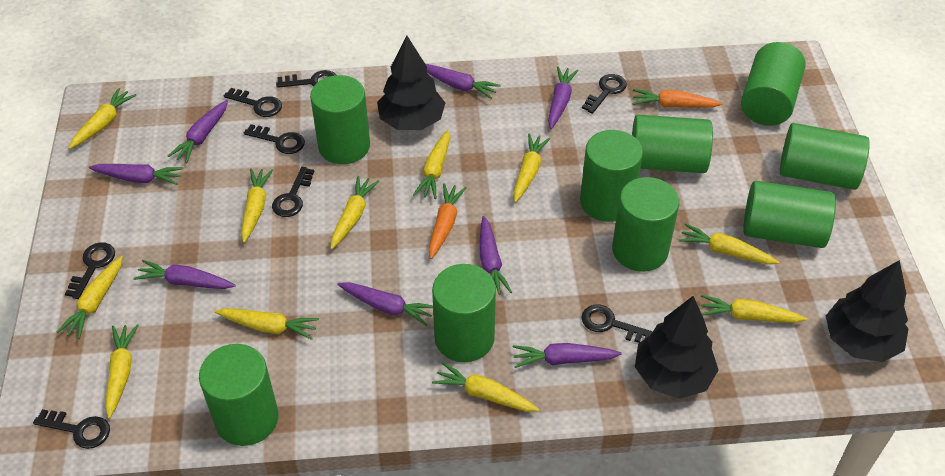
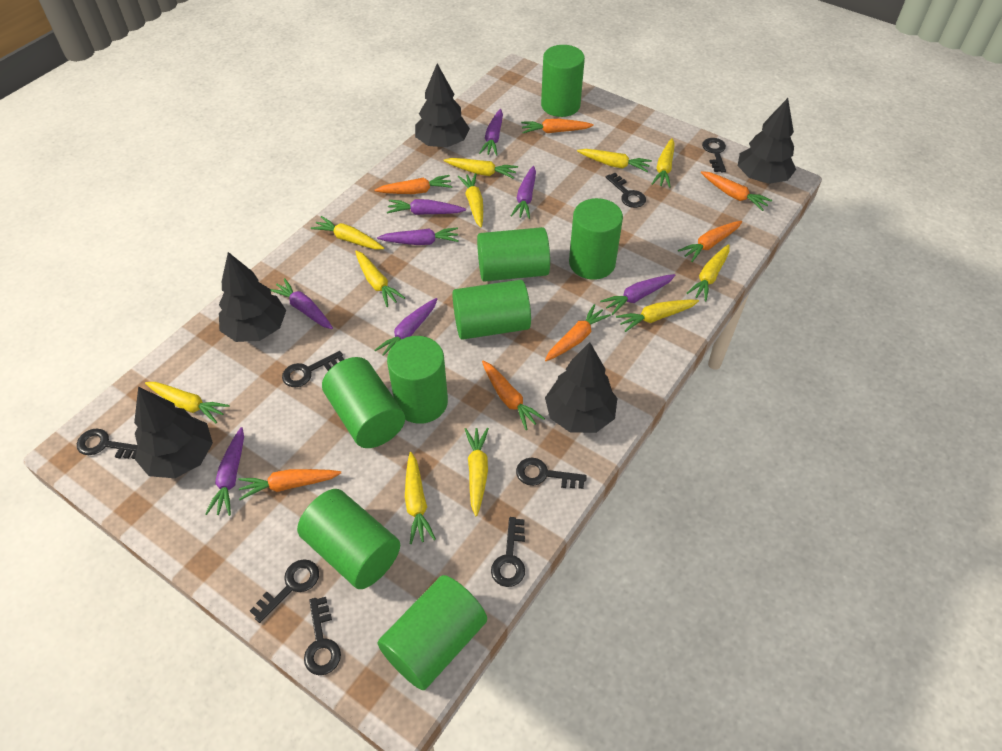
black tree: 3 -> 5
green cylinder: 9 -> 8
orange carrot: 2 -> 7

